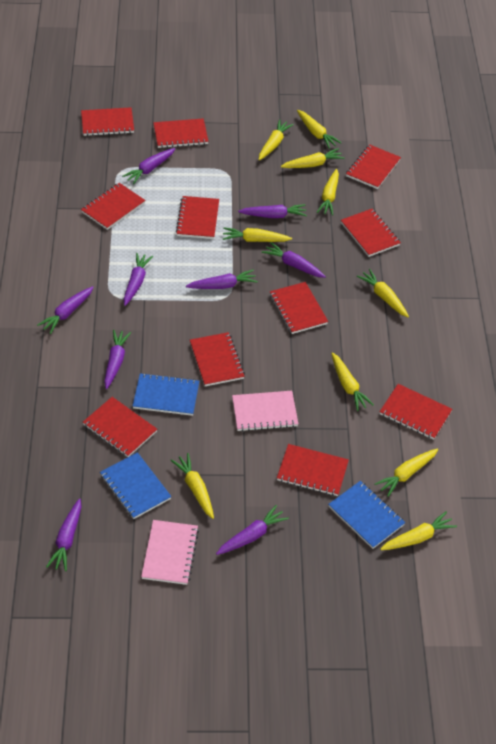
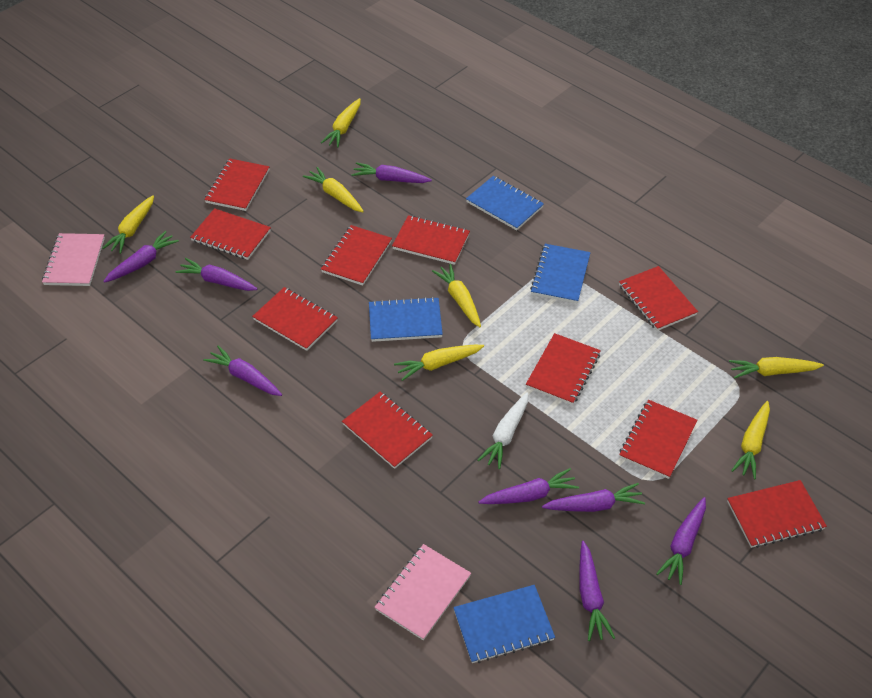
blue notebook: 3 -> 4
purple carrot: 9 -> 8
red notebook: 11 -> 10
white carrot: 0 -> 1
yellow carrot: 10 -> 7

